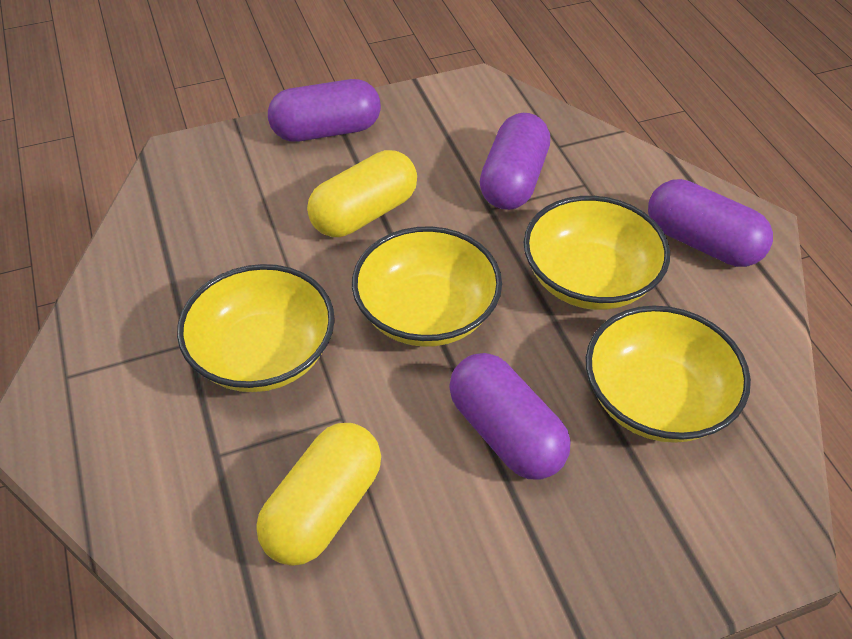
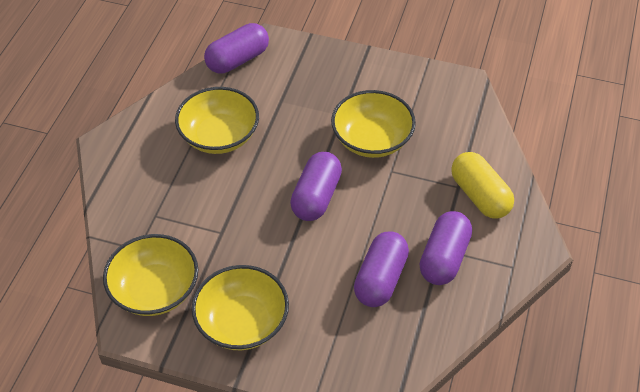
yellow capsule: 2 -> 1

